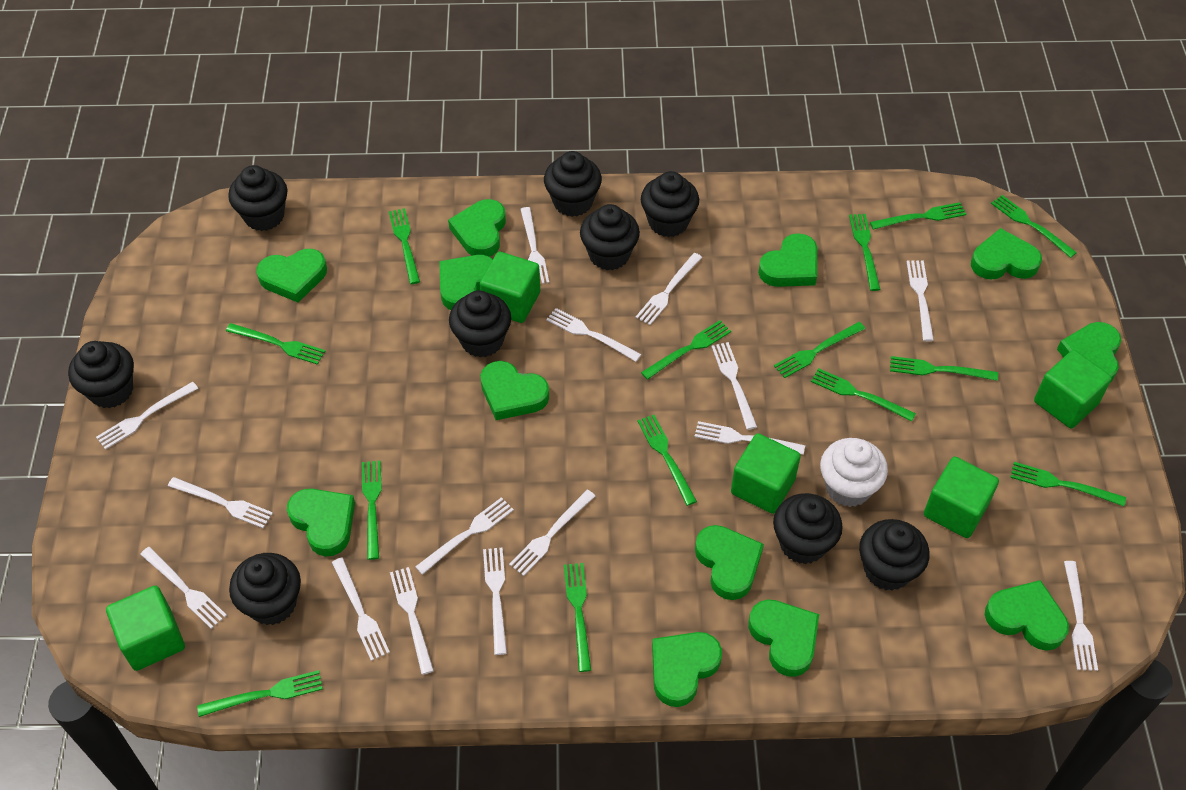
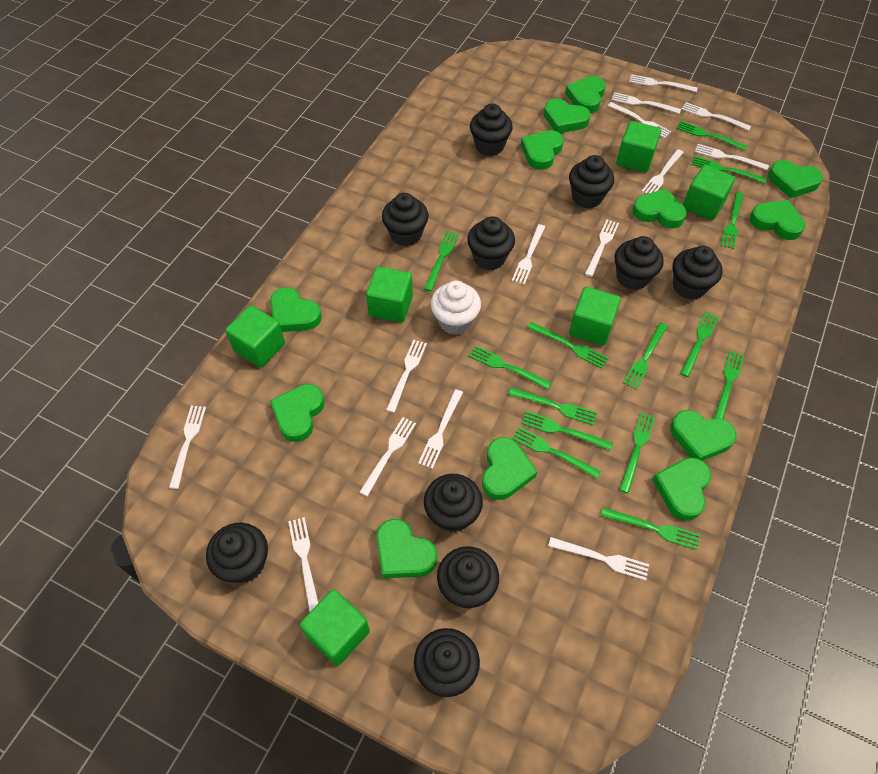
black cupcake: 9 -> 10
green cube: 5 -> 6
white fork: 15 -> 14

